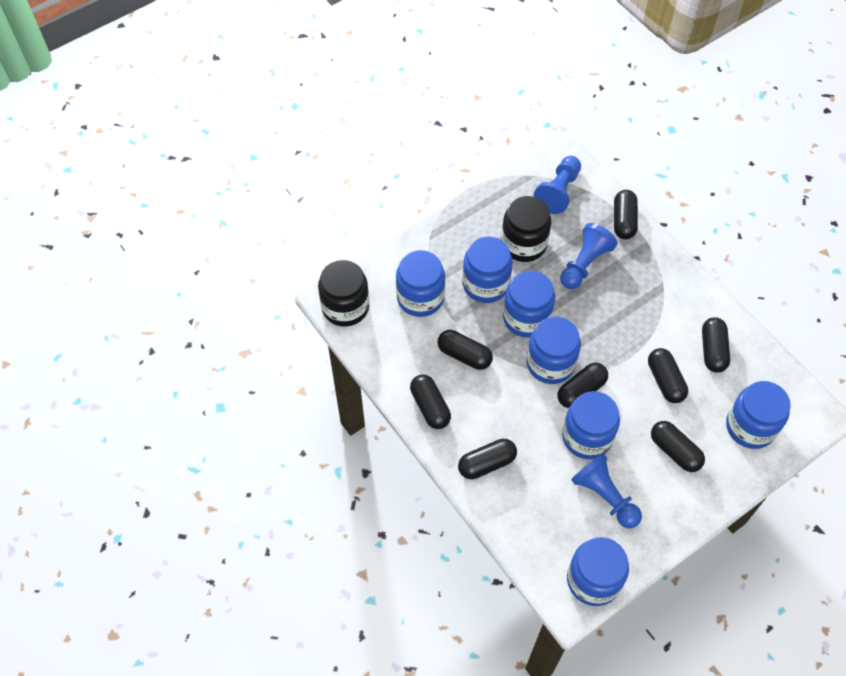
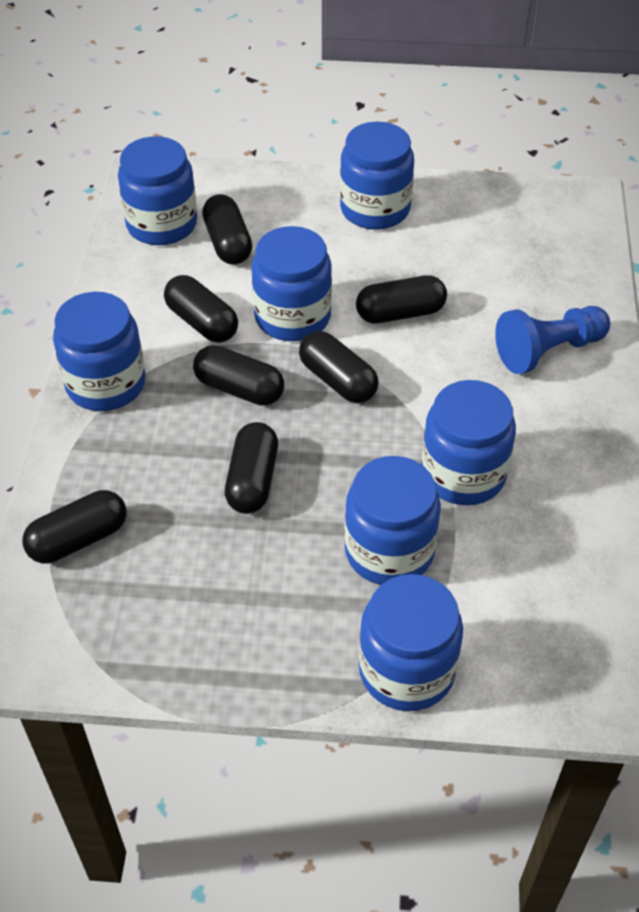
black capsule: 8 -> 7
black jar: 2 -> 0
blue pawn: 3 -> 1

